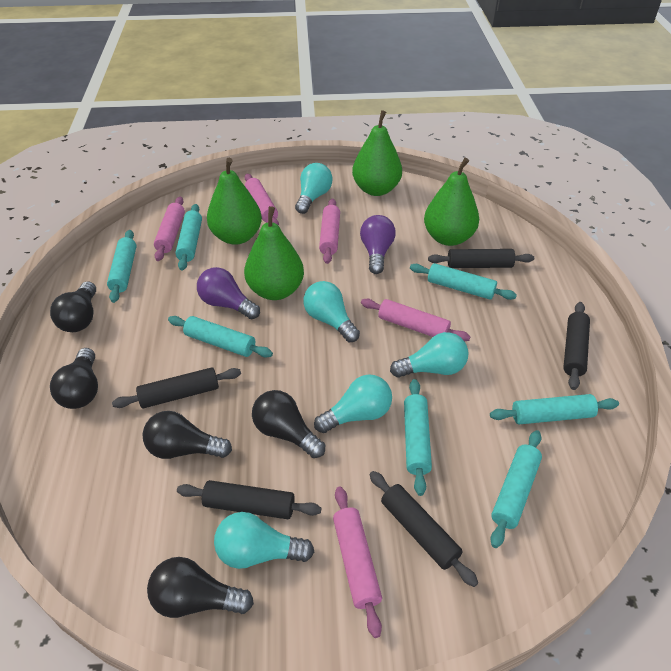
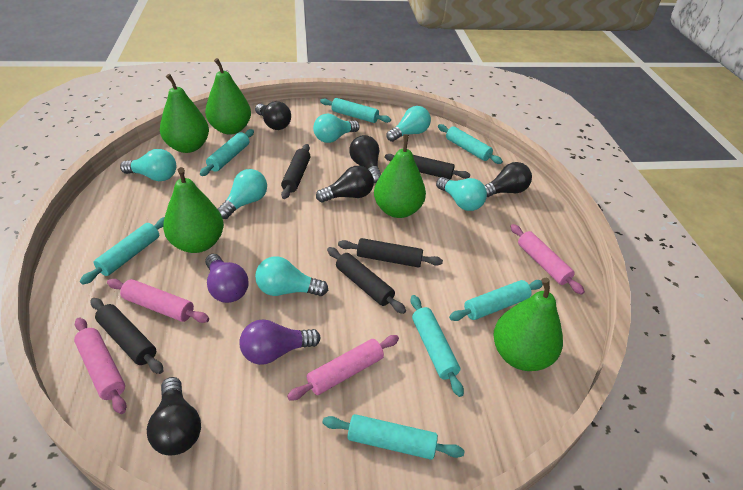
green pear: 4 -> 5
pink rolling pin: 5 -> 4
turquoise light bulb: 5 -> 6

